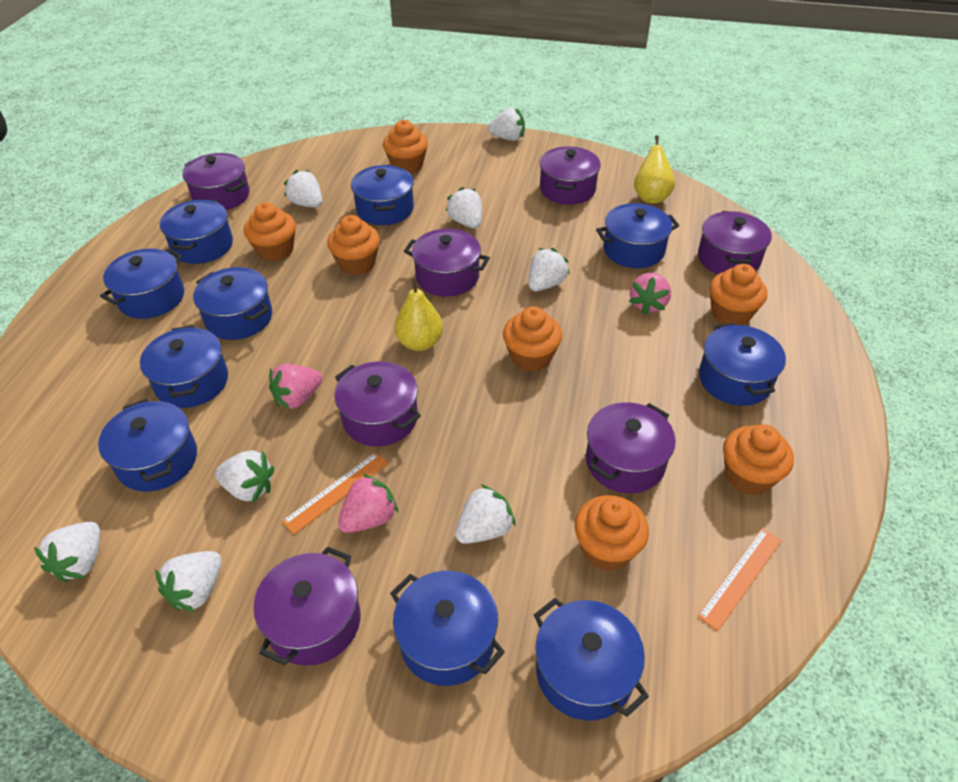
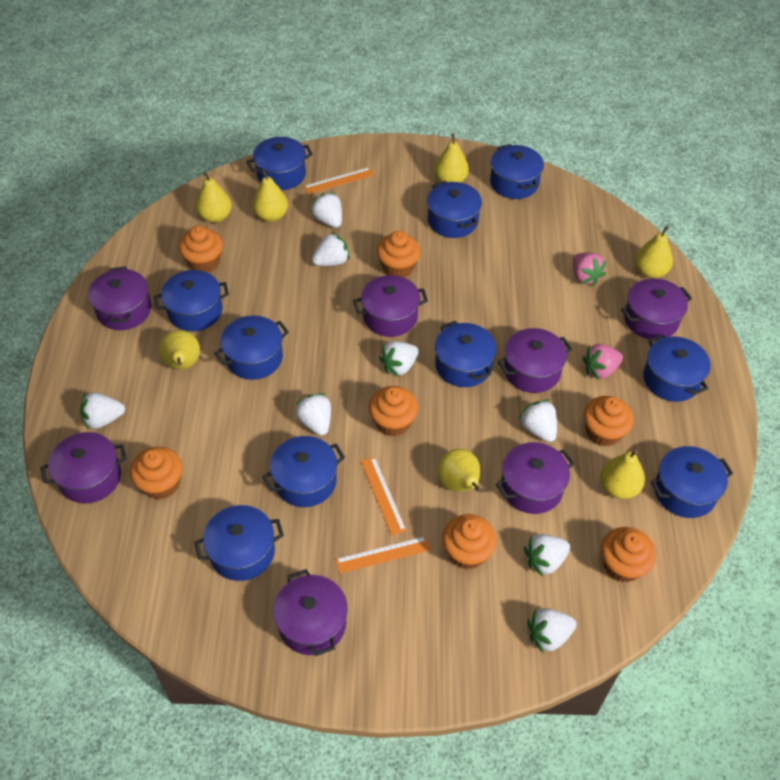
orange ruler: 2 -> 3
pink strawberry: 3 -> 2
yellow pear: 2 -> 7

